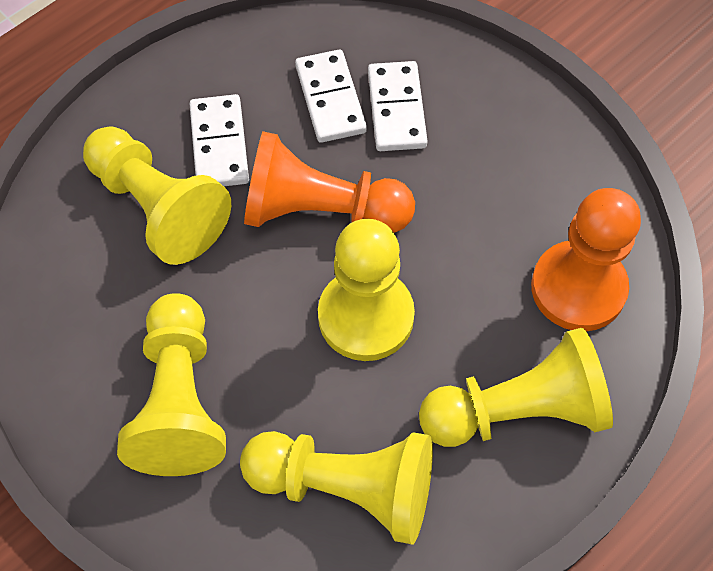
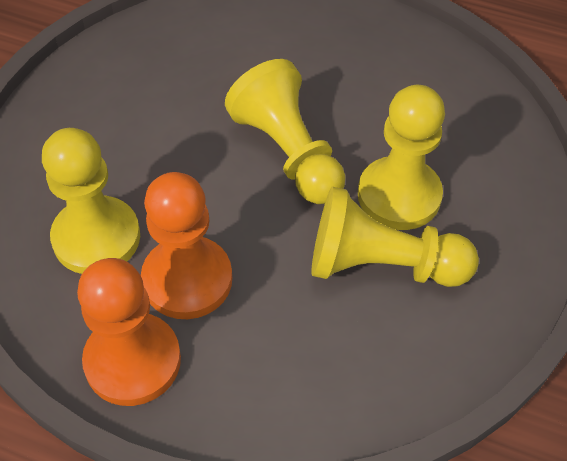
white domino: 3 -> 0
yellow pawn: 5 -> 4

